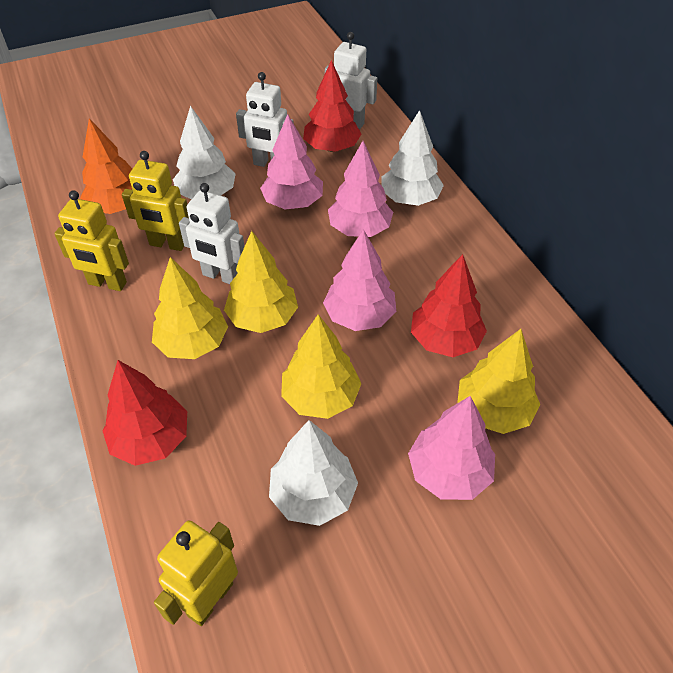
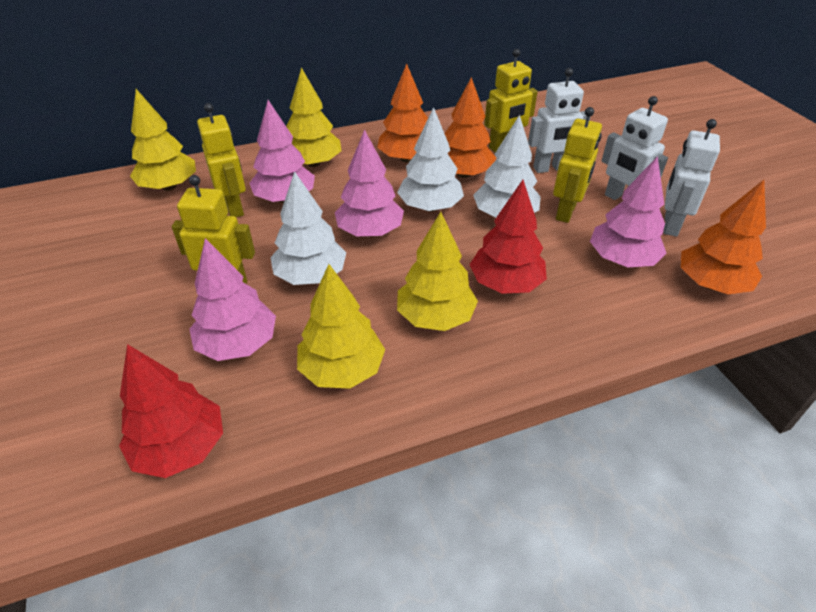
orange tree: 1 -> 3
red tree: 3 -> 2
yellow robot: 3 -> 4

